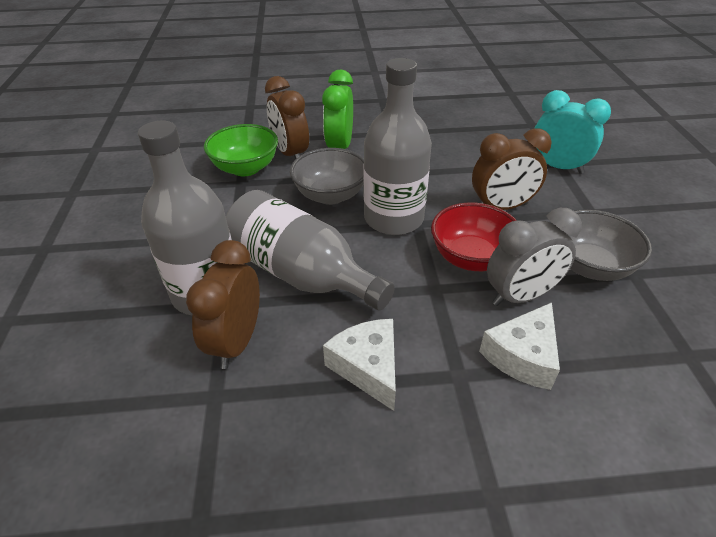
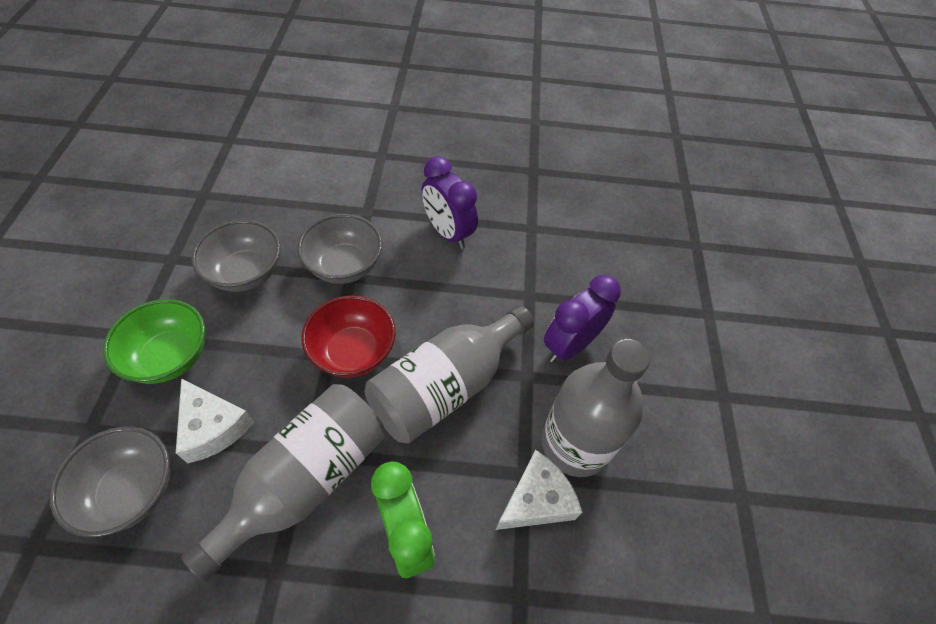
brown clock: 3 -> 0
grey bowl: 2 -> 3
grey clock: 1 -> 0
purple clock: 0 -> 2
turquoise clock: 1 -> 0

